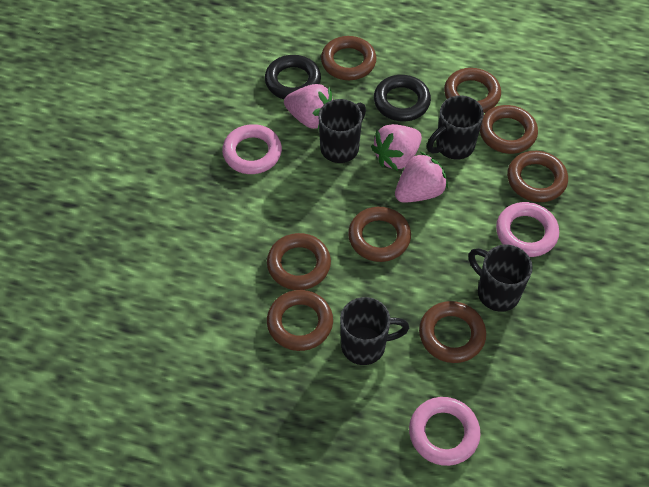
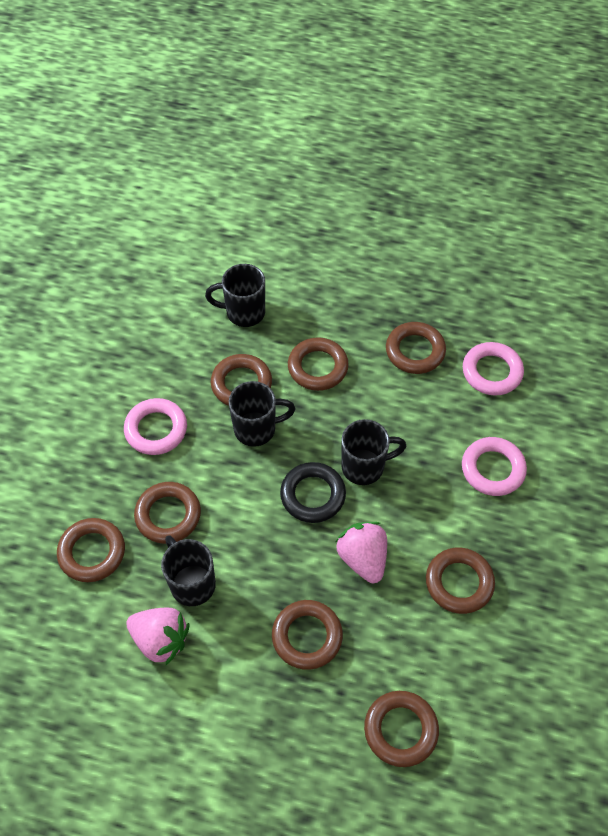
black ring: 2 -> 1
pink strawberry: 3 -> 2

